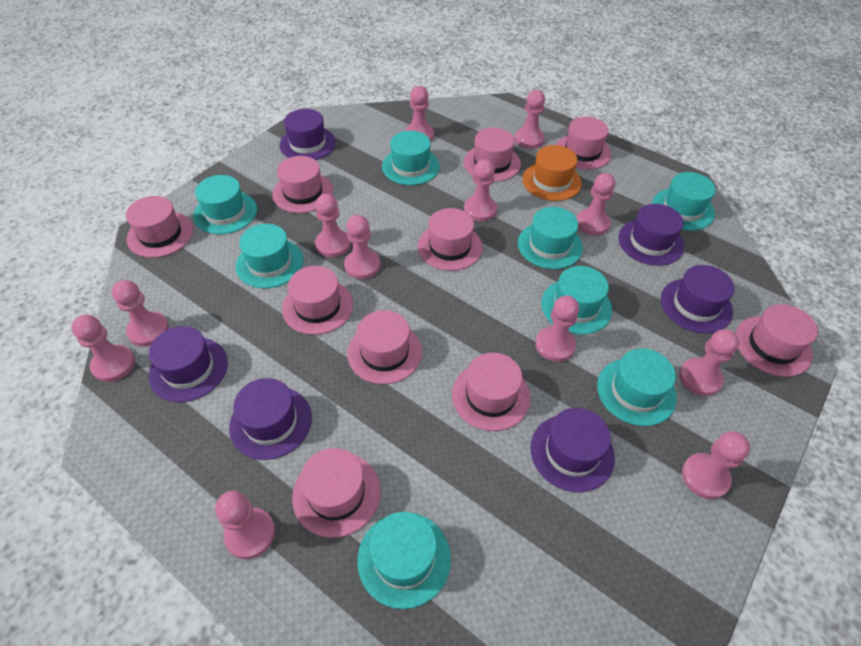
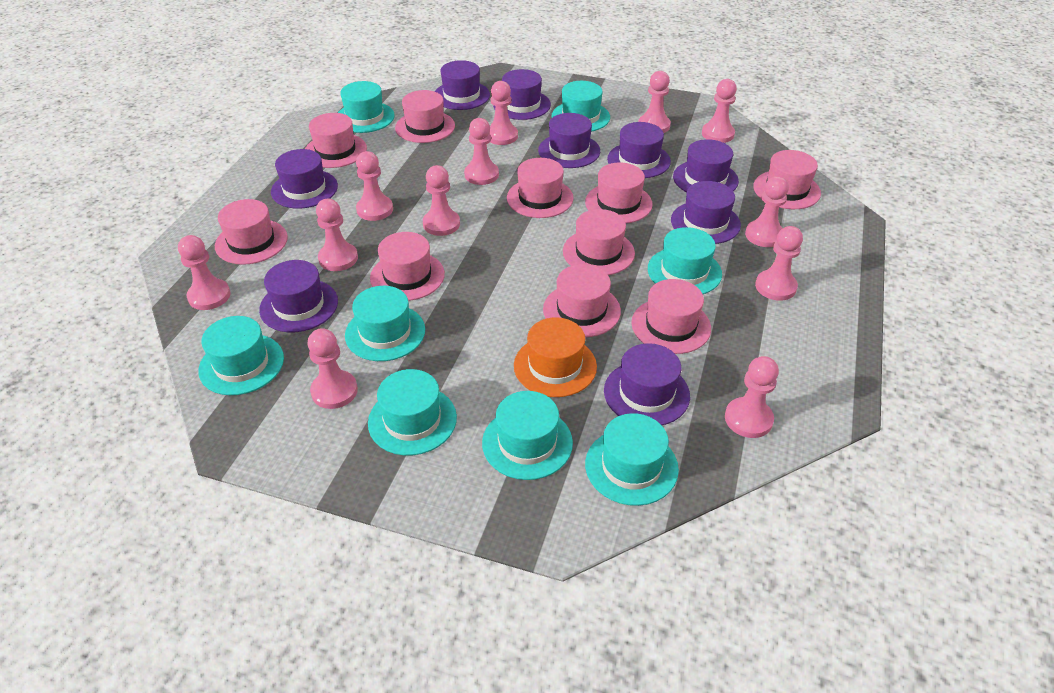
purple hat: 6 -> 9

